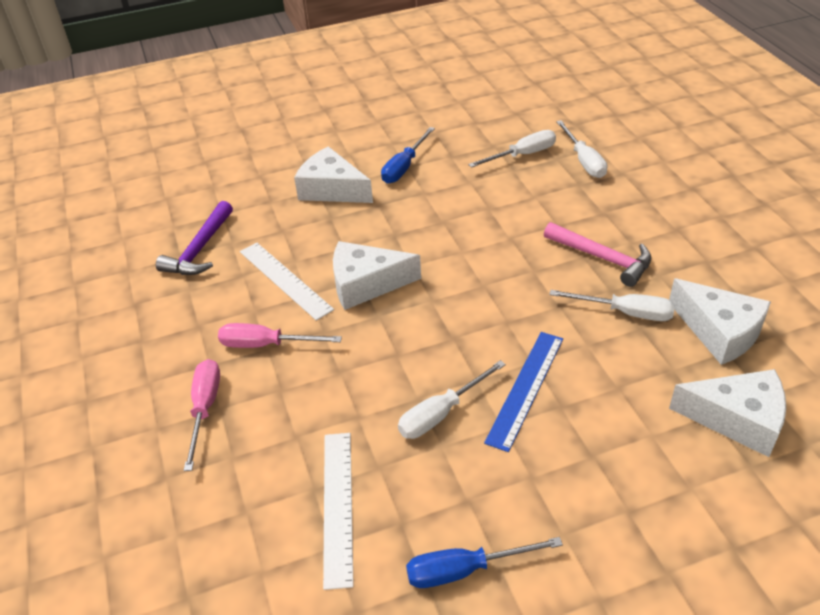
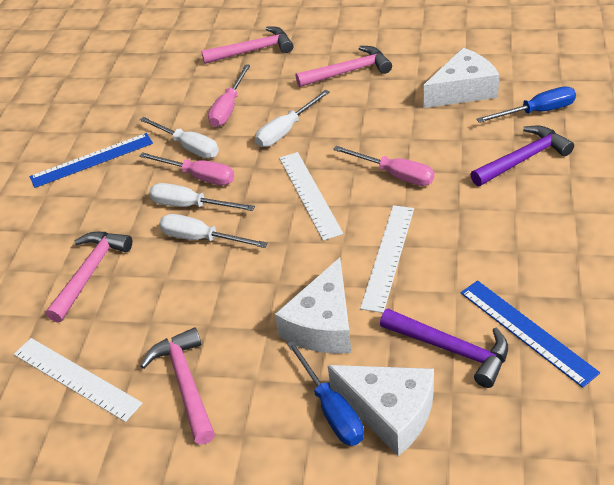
blue ruler: 1 -> 2
pink hammer: 1 -> 4
pink screwdriver: 2 -> 3
purple hammer: 1 -> 2
white cheese: 4 -> 3
white ruler: 2 -> 3

